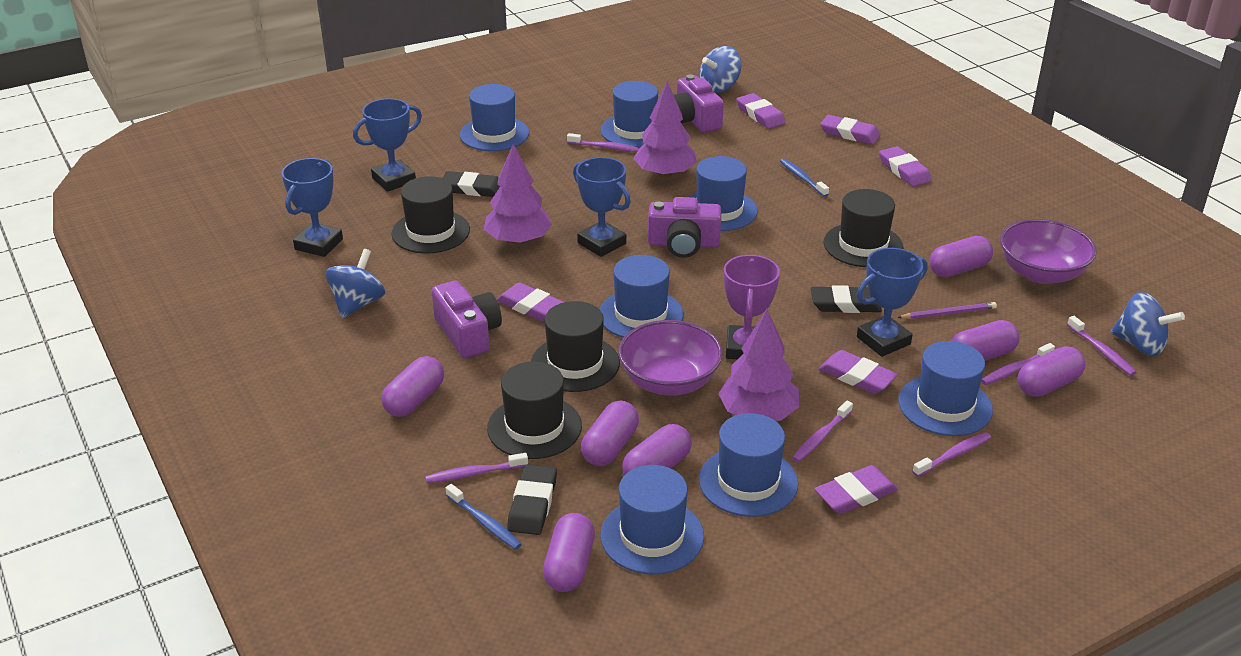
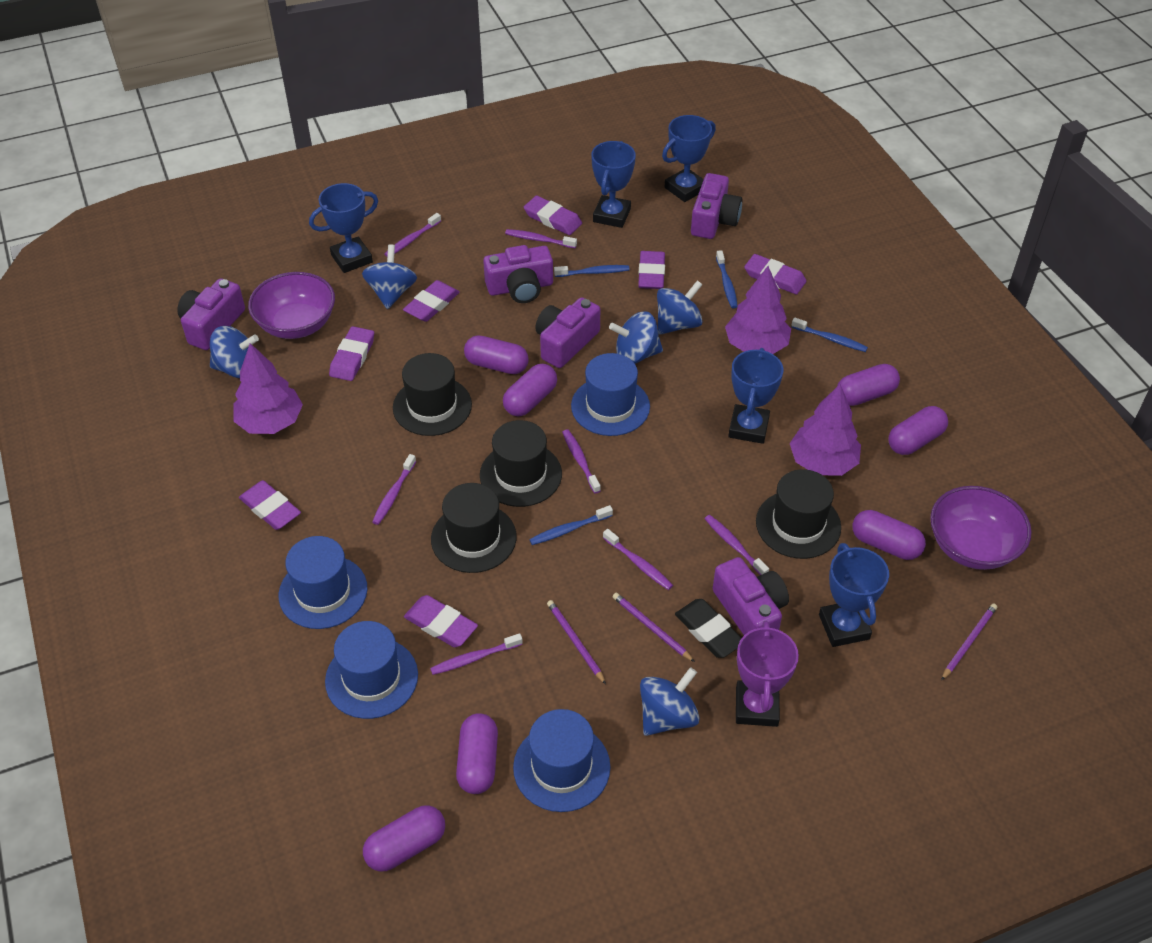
black eraser: 3 -> 1
blue hat: 7 -> 4
blue spinning top: 3 -> 5
blue toothbrush: 2 -> 4
blue trophy: 4 -> 5
purple camera: 3 -> 5
purple eraser: 6 -> 7
purple pencil: 1 -> 3
purple toothbrush: 6 -> 7

